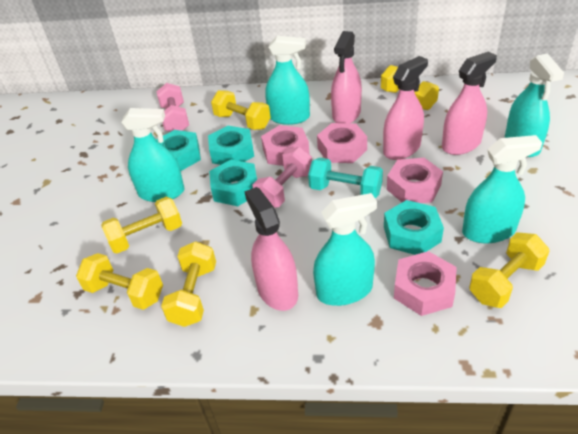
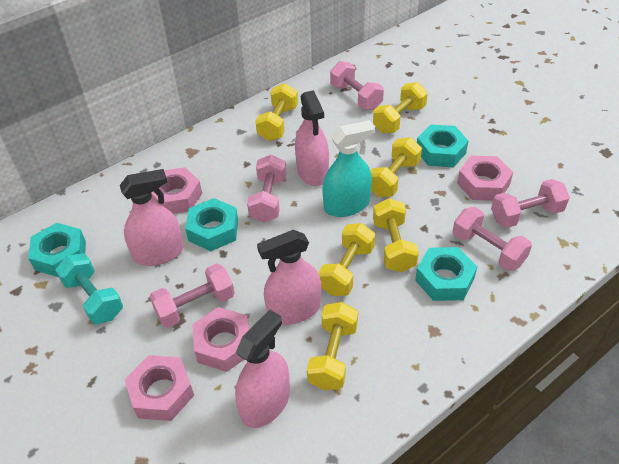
pink dumbbell: 2 -> 5
turquoise spray bottle: 5 -> 1

